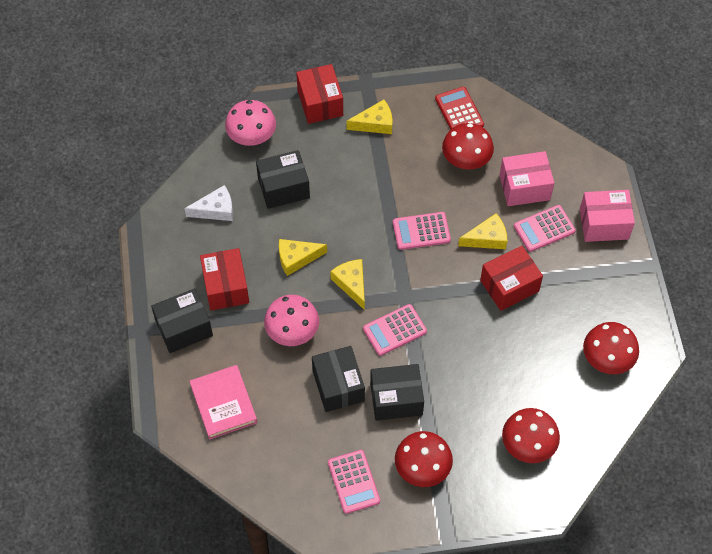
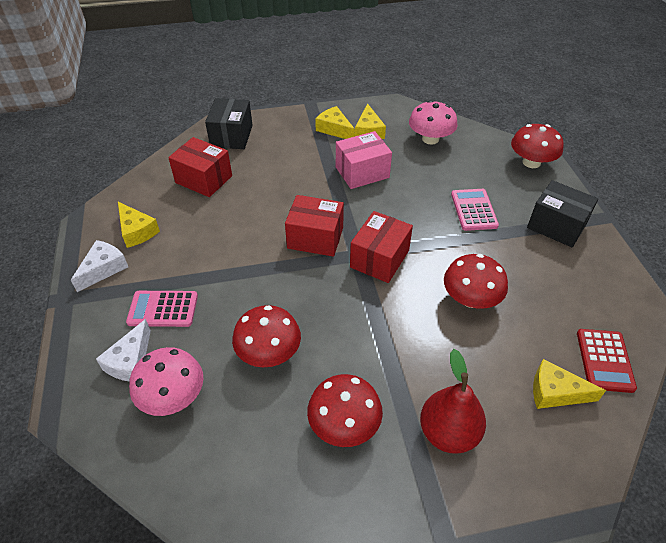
black box: 4 -> 2
pink book: 1 -> 0
pink box: 2 -> 1
pink calculator: 4 -> 2
red pear: 0 -> 1
white cheese: 1 -> 2

